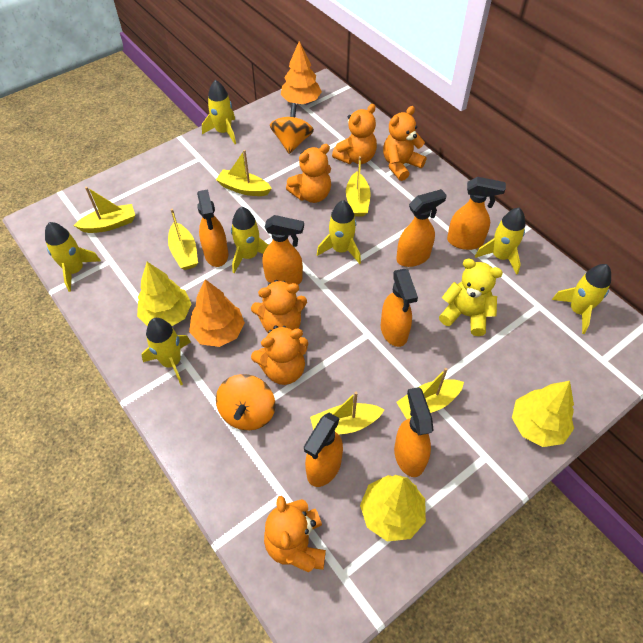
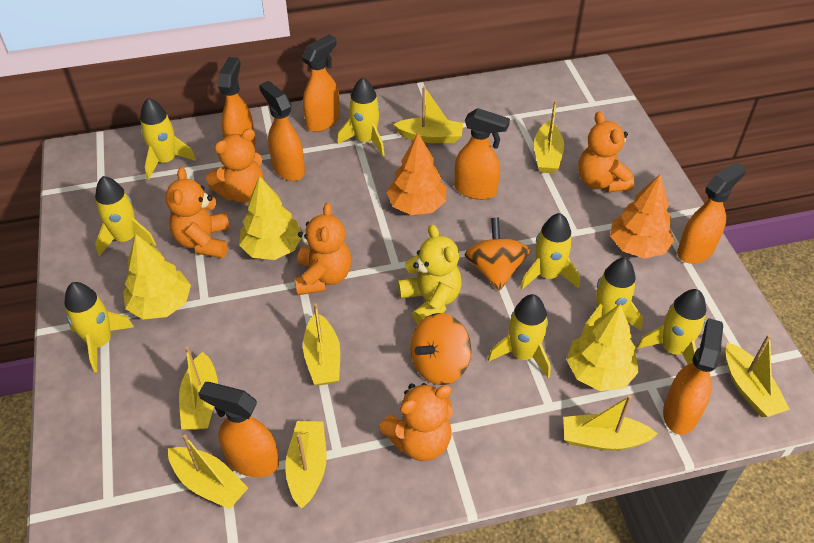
orange teddy bear: 6 -> 5
yellow boat: 6 -> 8
yellow rocket: 7 -> 8

